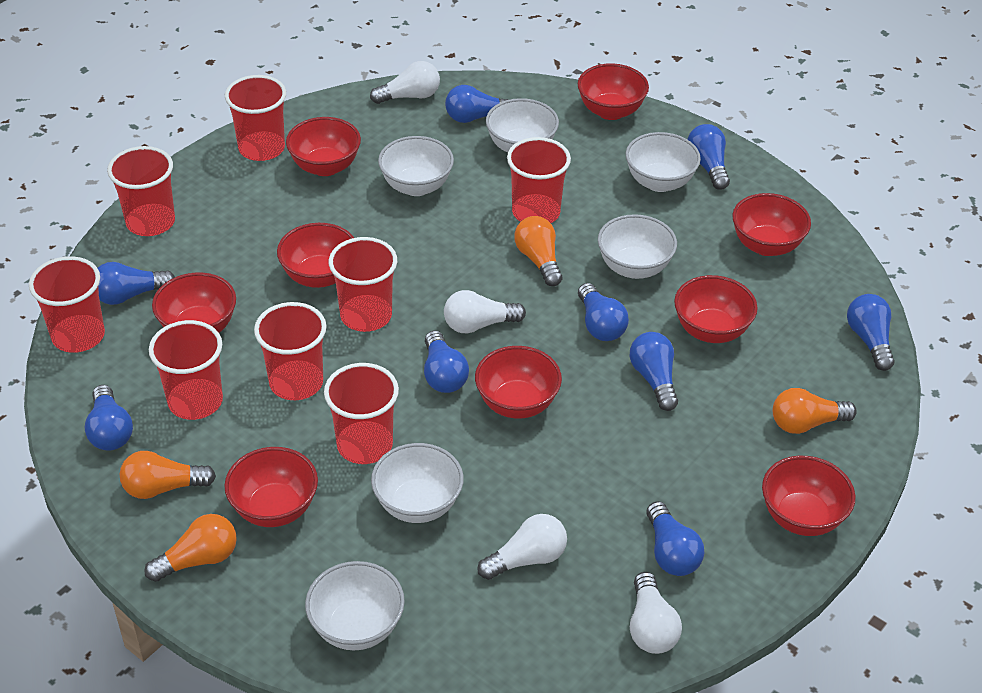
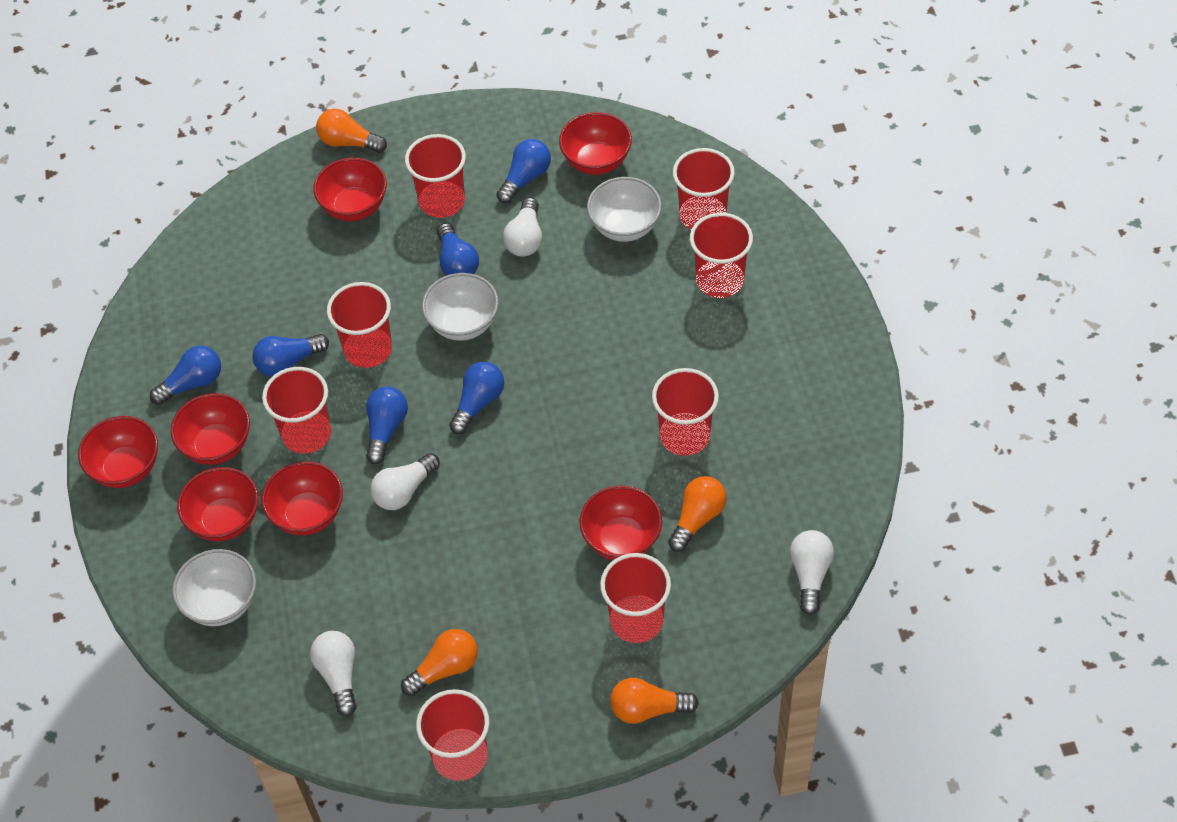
blue light bulb: 9 -> 6
red bowl: 9 -> 7
white bowl: 6 -> 3

